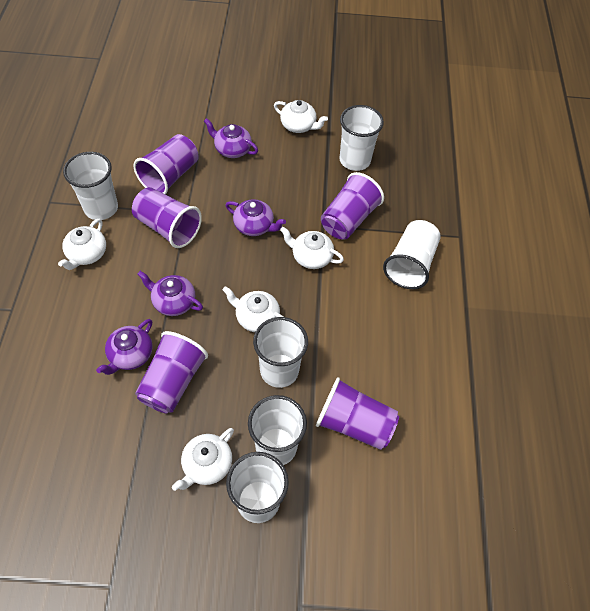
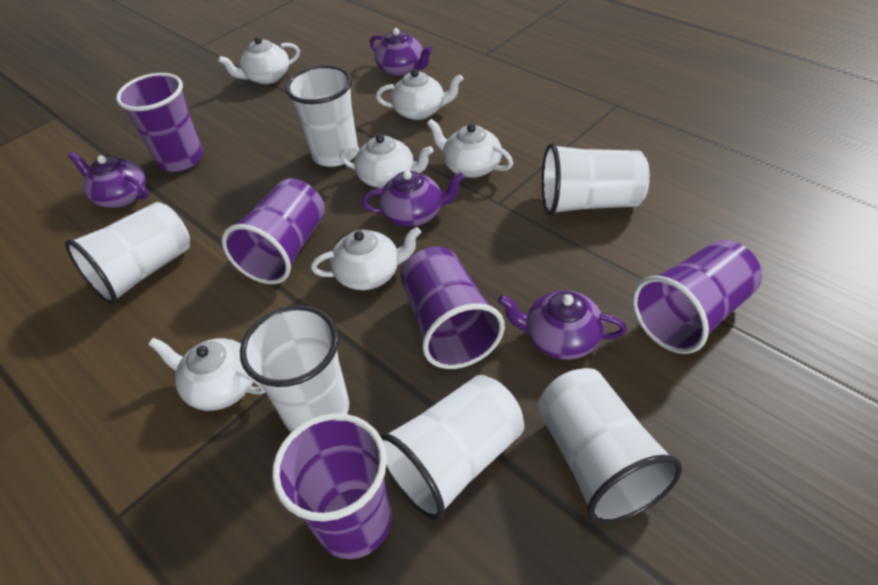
white teapot: 5 -> 6

